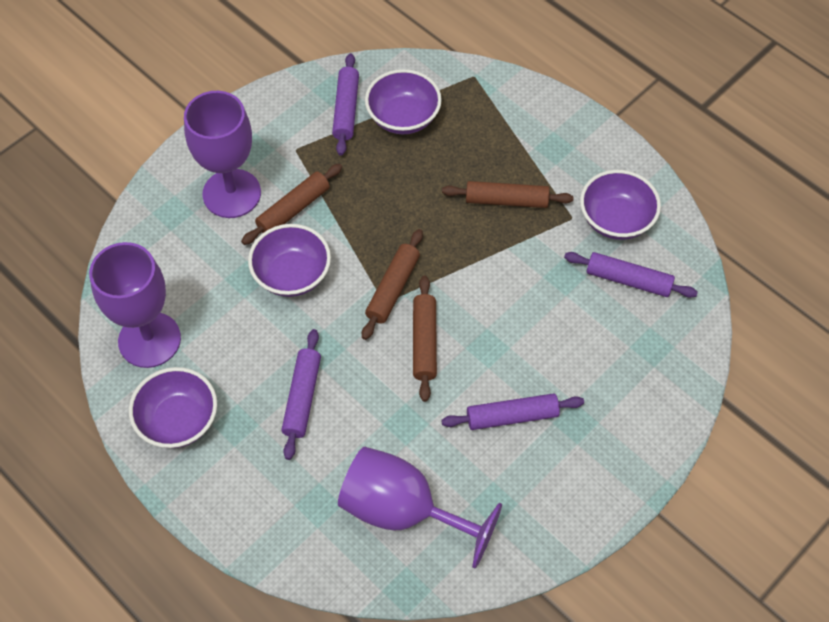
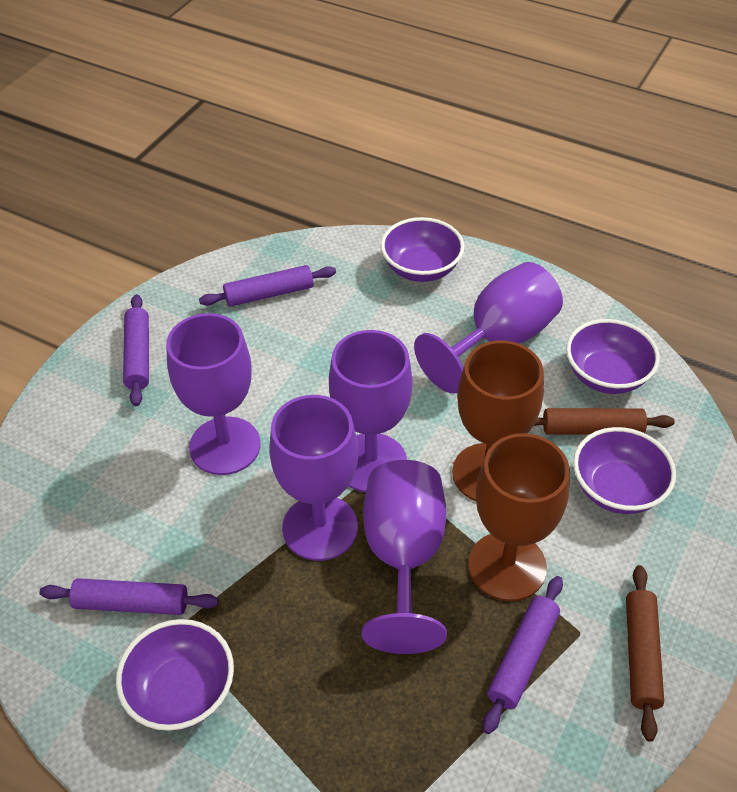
brown goblet: 0 -> 2
brown rolling pin: 4 -> 2
purple goblet: 3 -> 5

